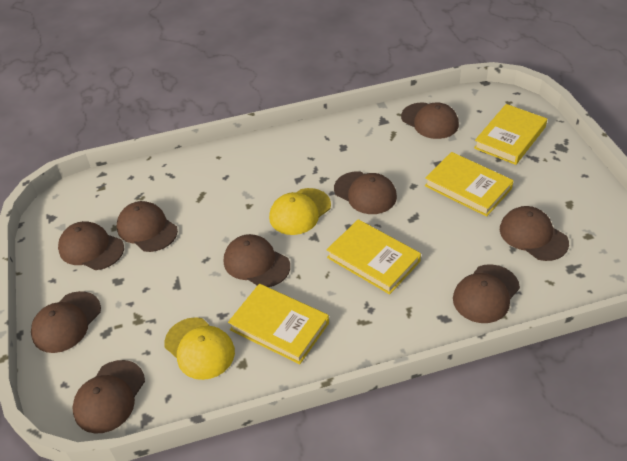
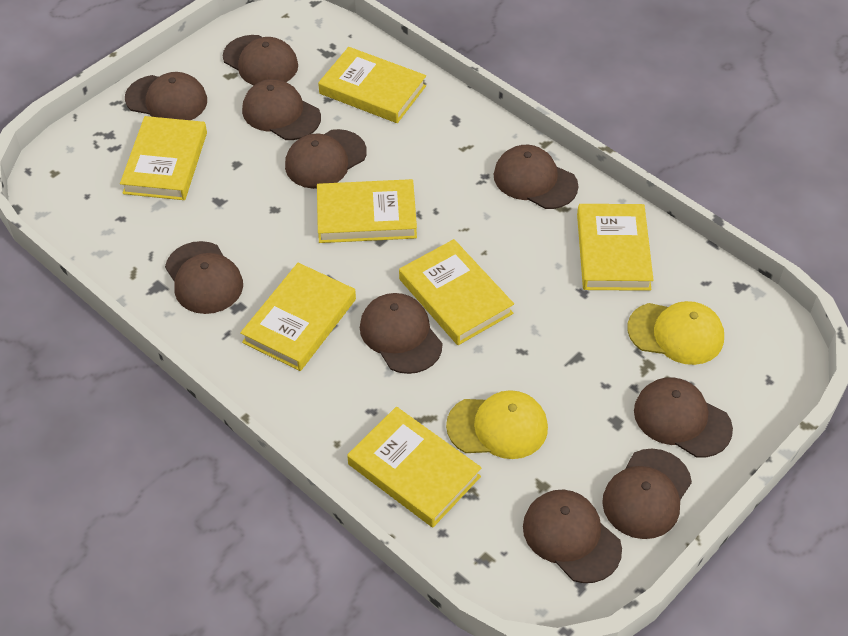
brown cap: 9 -> 10
yellow book: 4 -> 7

